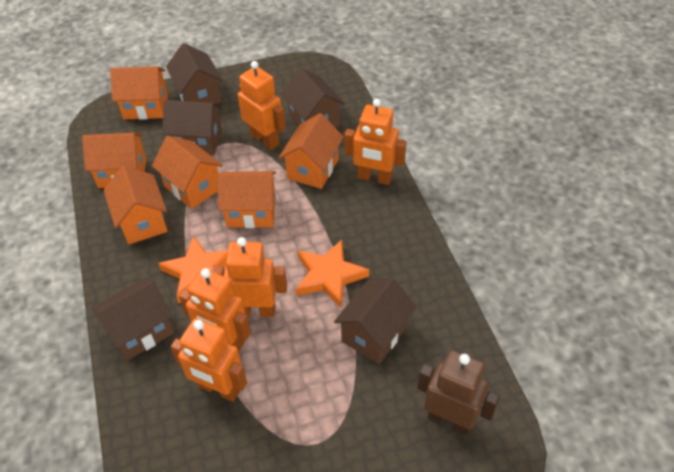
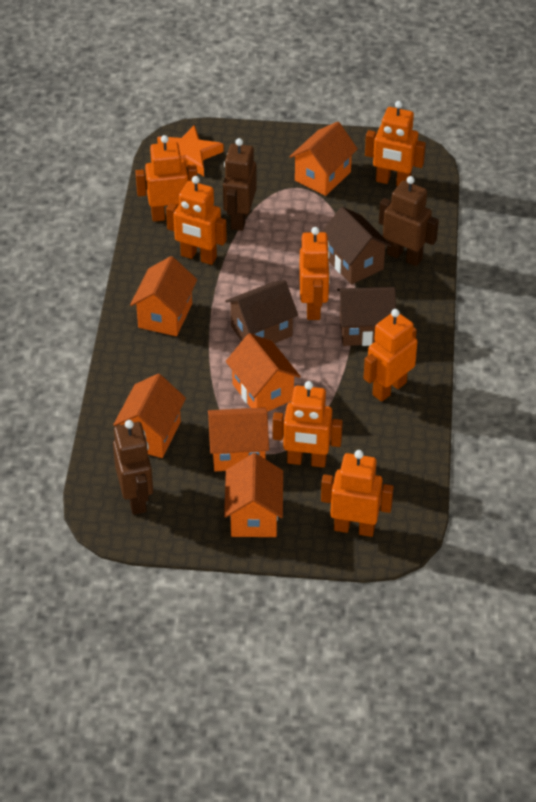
brown house: 5 -> 3
brown robot: 1 -> 3
orange robot: 5 -> 7
orange star: 2 -> 1

